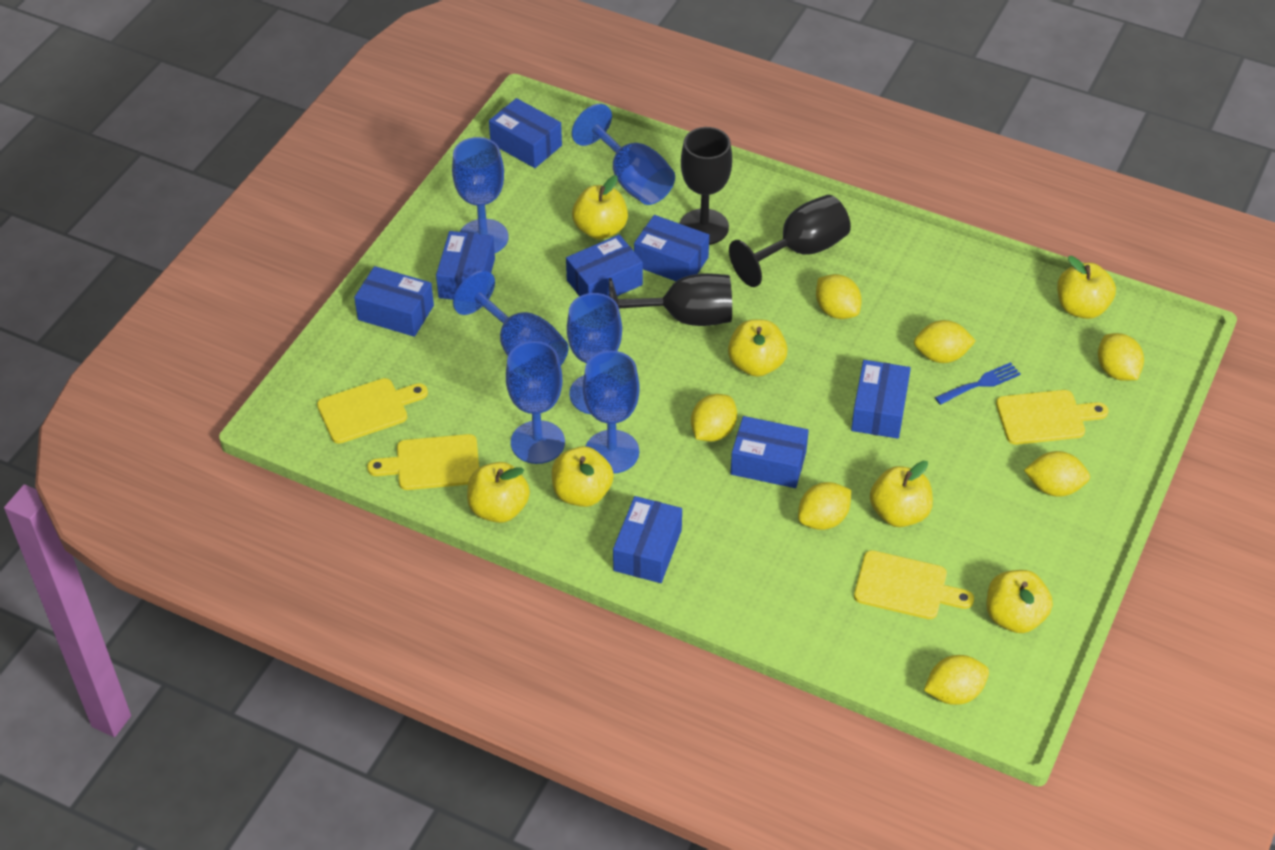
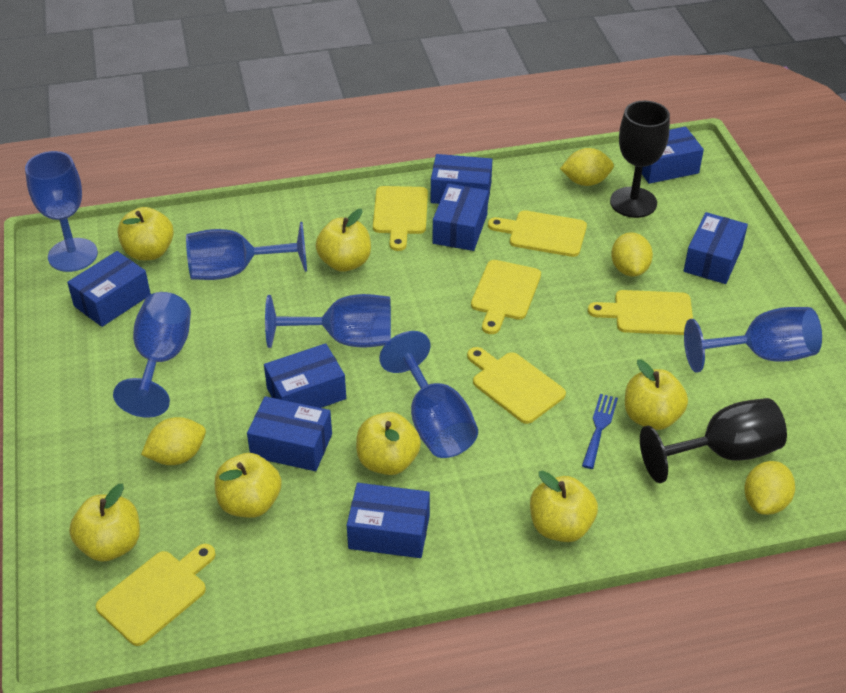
black goblet: 3 -> 2
yellow cutting board: 4 -> 6
yellow lemon: 7 -> 4

